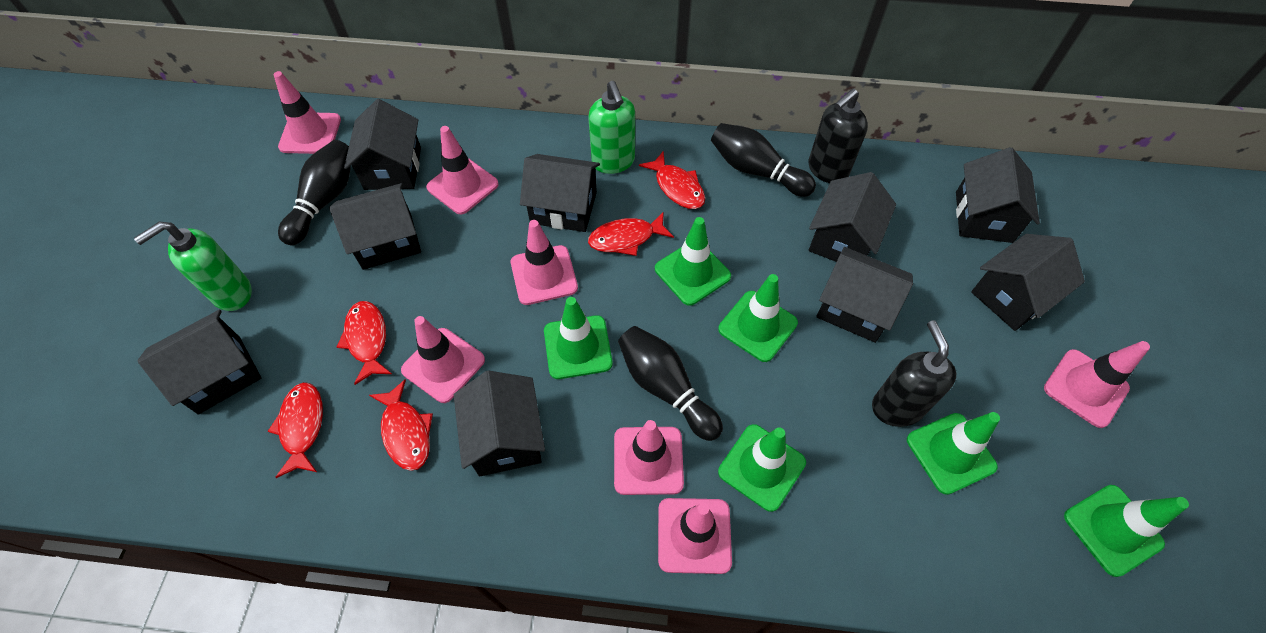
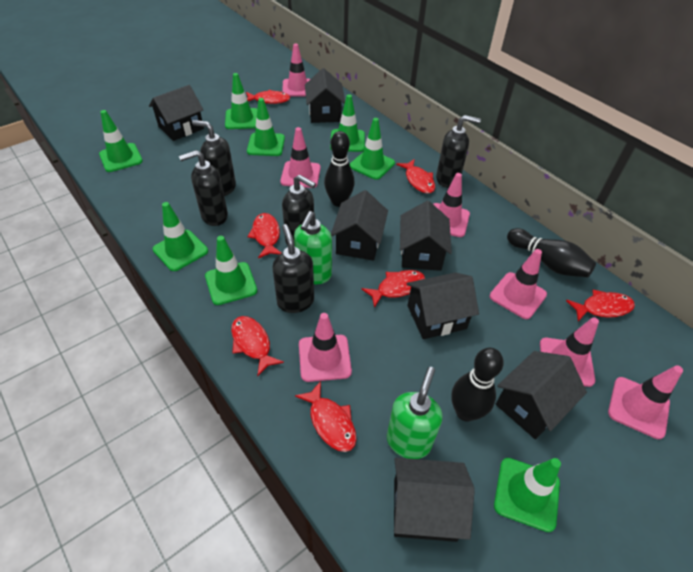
black house: 9 -> 7
black soap dispenser: 2 -> 5
green traffic cone: 6 -> 8
red fish: 5 -> 7

